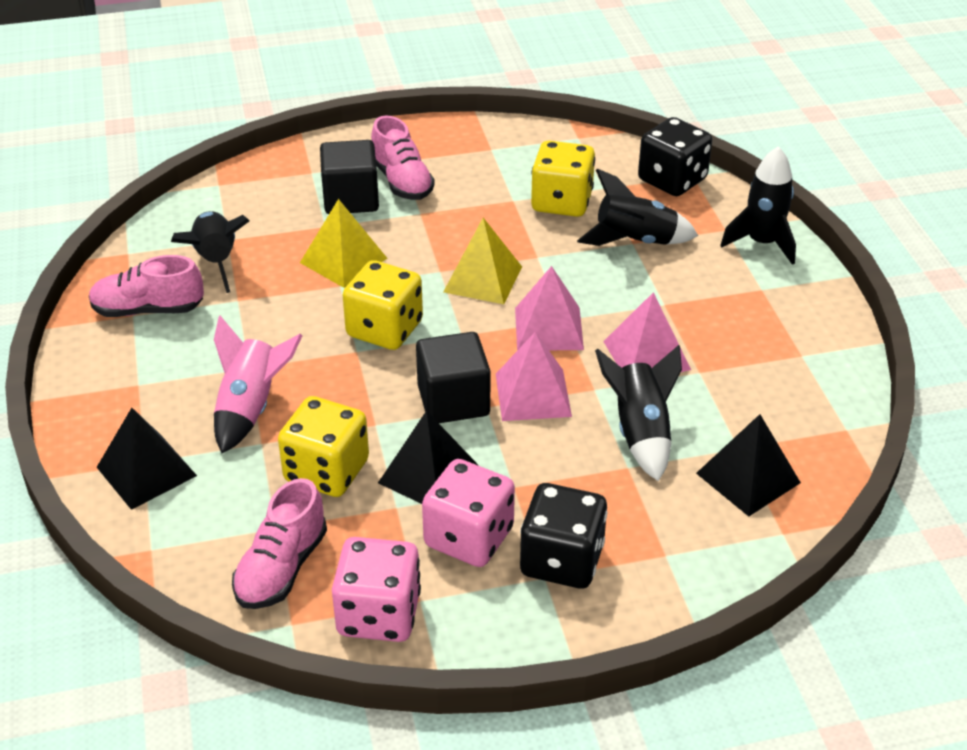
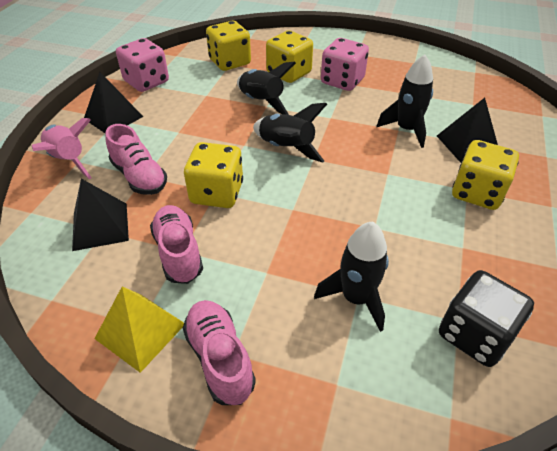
black cube: 2 -> 0
black dice: 2 -> 1
pink pyramid: 3 -> 0
yellow dice: 3 -> 4
yellow pyramid: 2 -> 1

